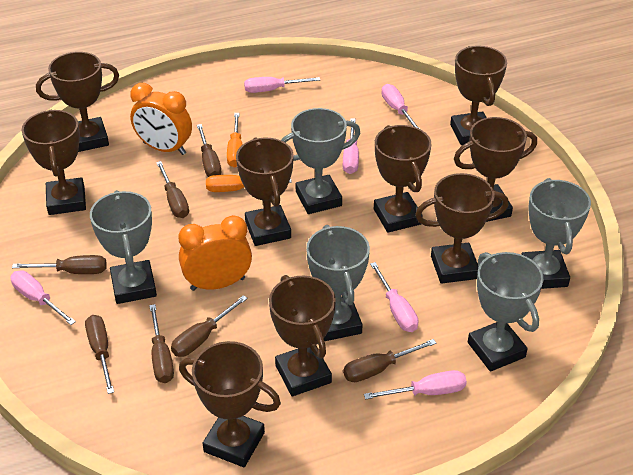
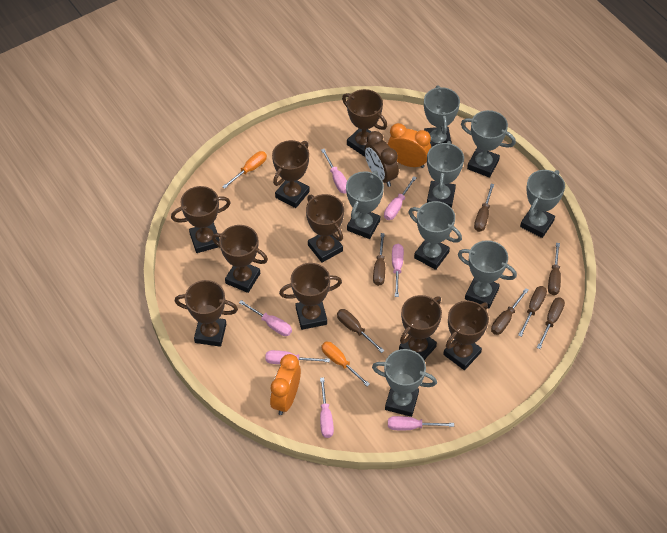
brown clock: 0 -> 1
grey trophy: 5 -> 8
pink screwdriver: 6 -> 7

